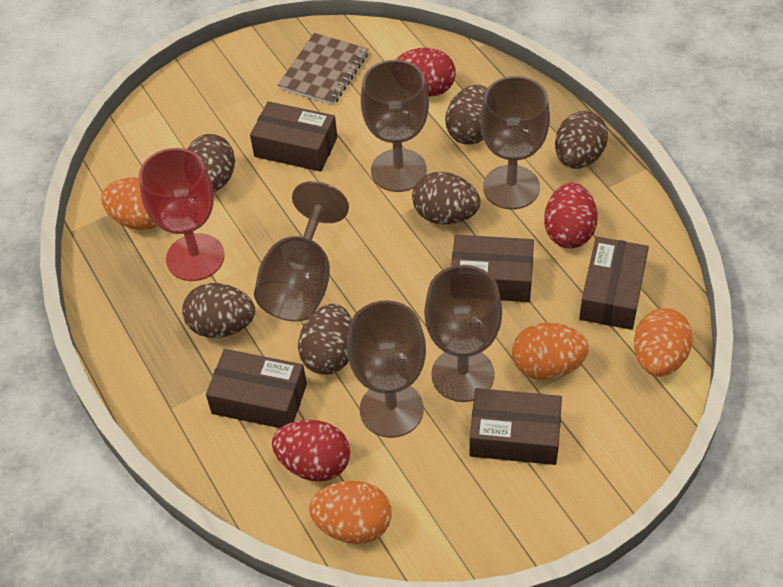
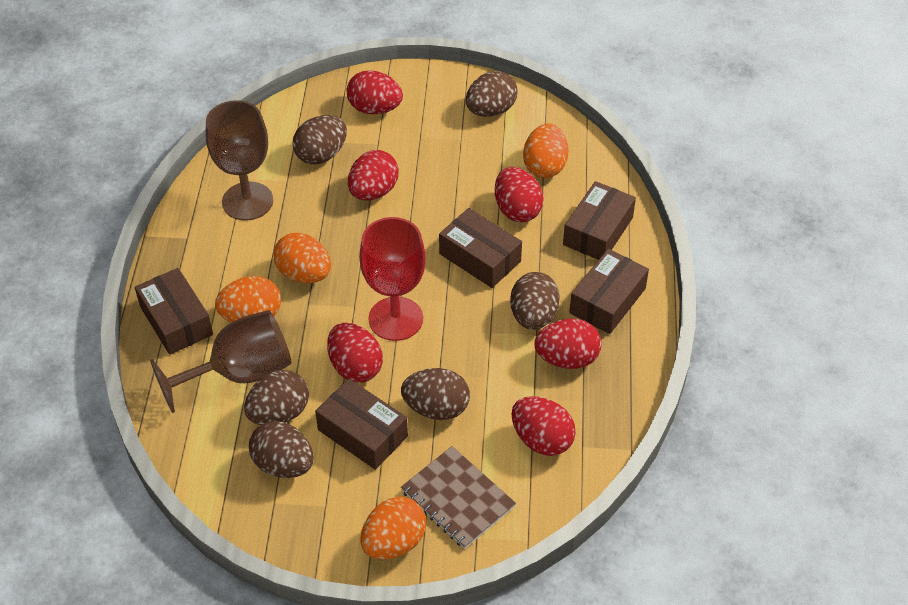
brown goblet: 5 -> 2
red egg: 3 -> 6

